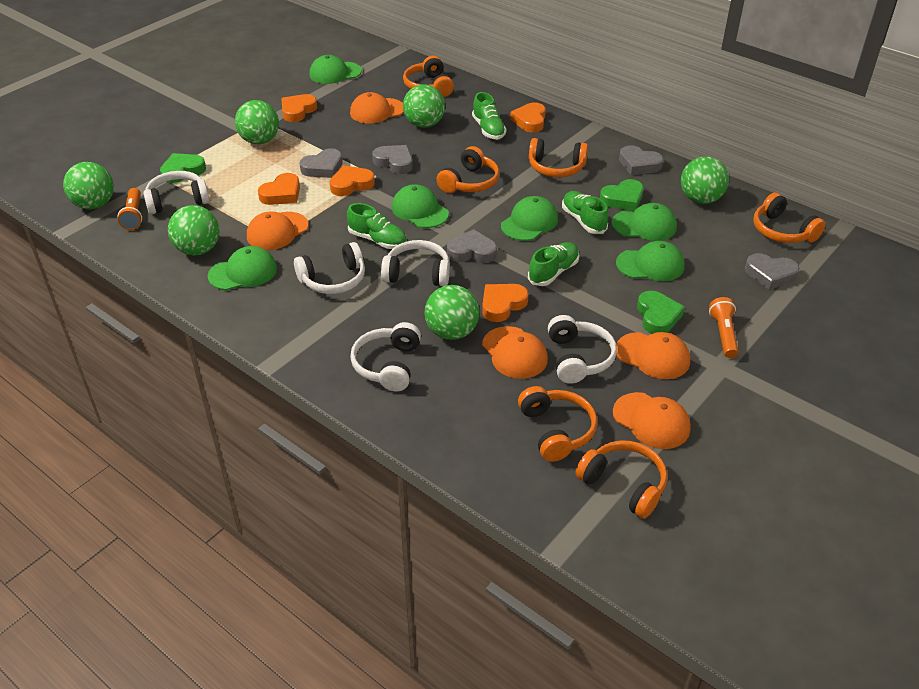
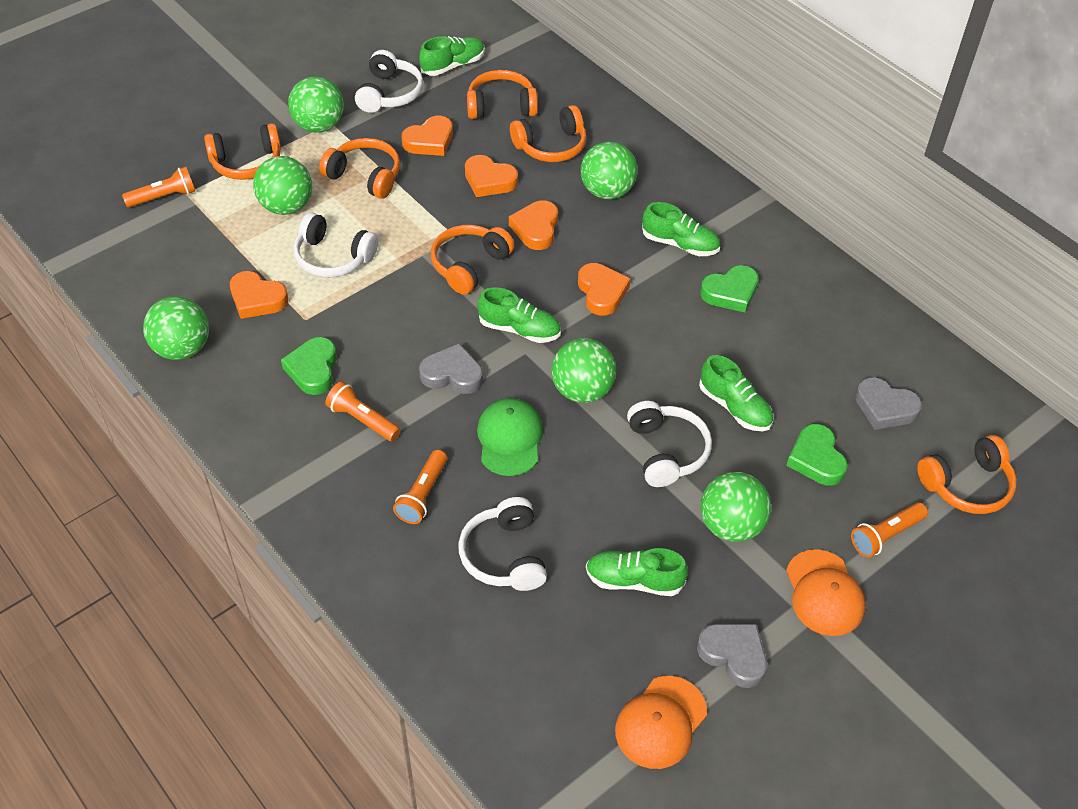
green cap: 6 -> 1
green shoe: 4 -> 5
grey heart: 5 -> 3
orange cap: 5 -> 2
orange flashlight: 2 -> 4
white headphones: 5 -> 4

